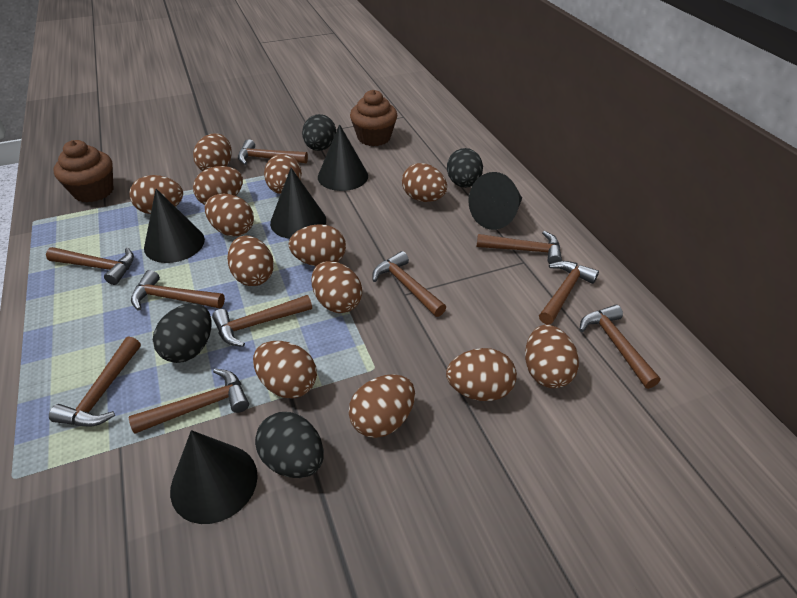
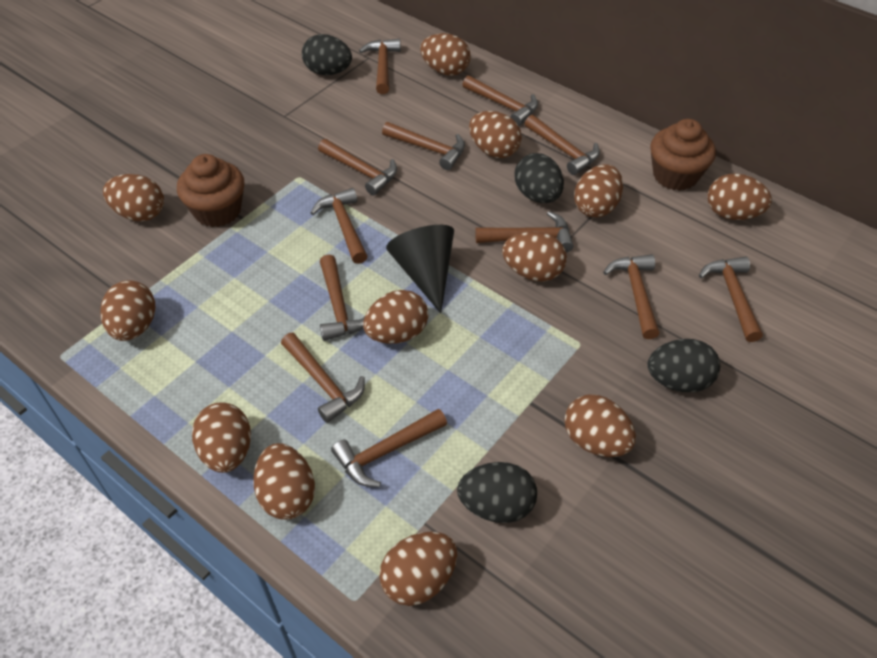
black cone: 5 -> 1
brown egg: 13 -> 12
brown hammer: 10 -> 12

